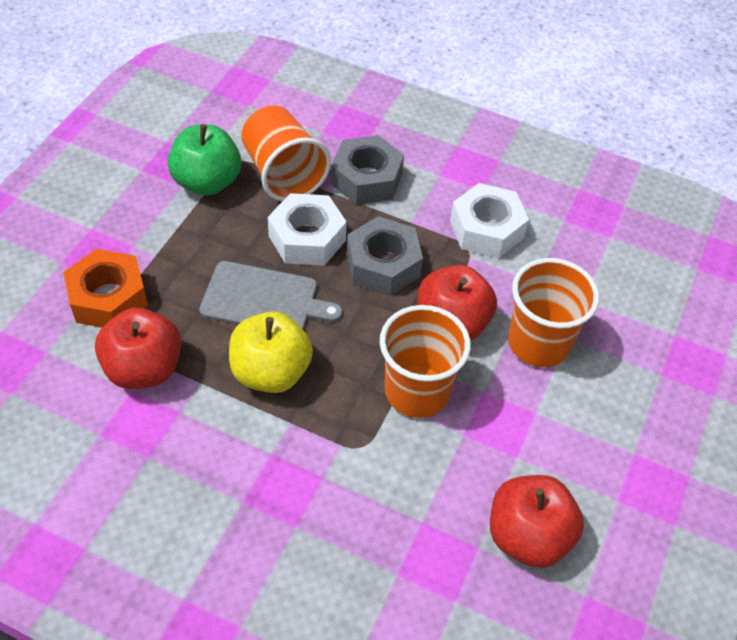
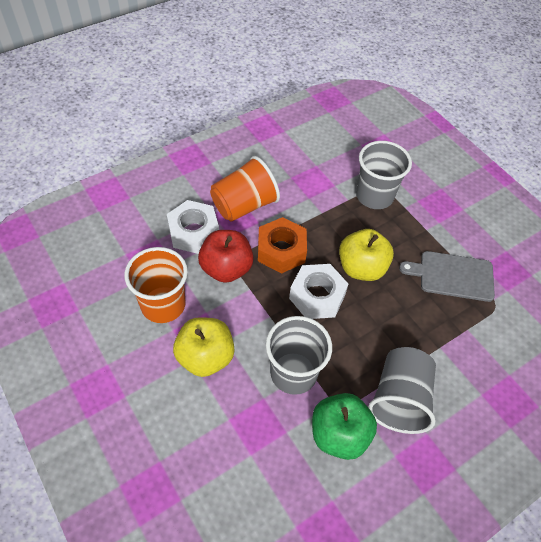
grey cup: 0 -> 3
grey nut: 2 -> 0
orange cup: 3 -> 2
red apple: 3 -> 1
yellow apple: 1 -> 2

